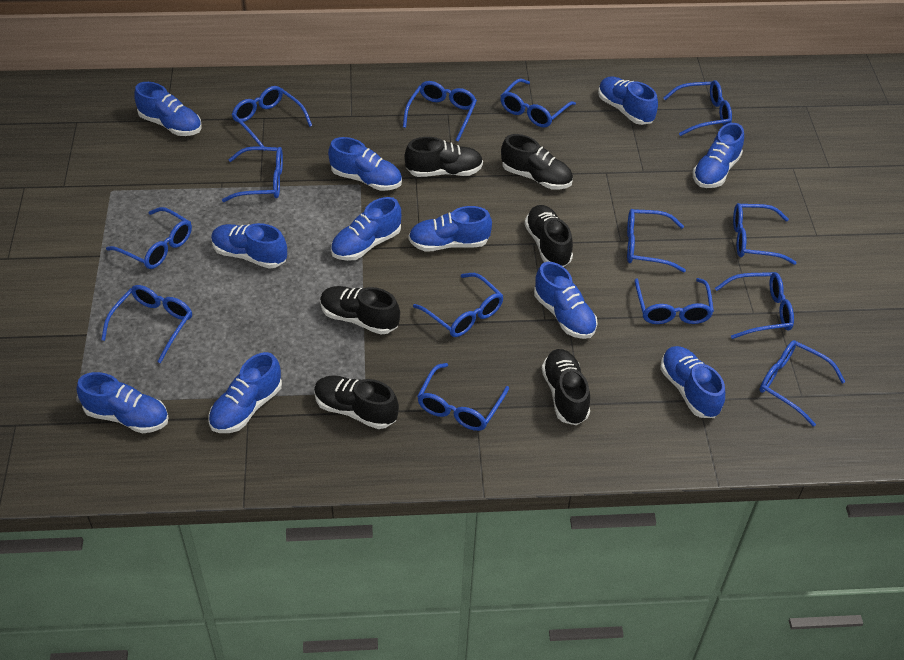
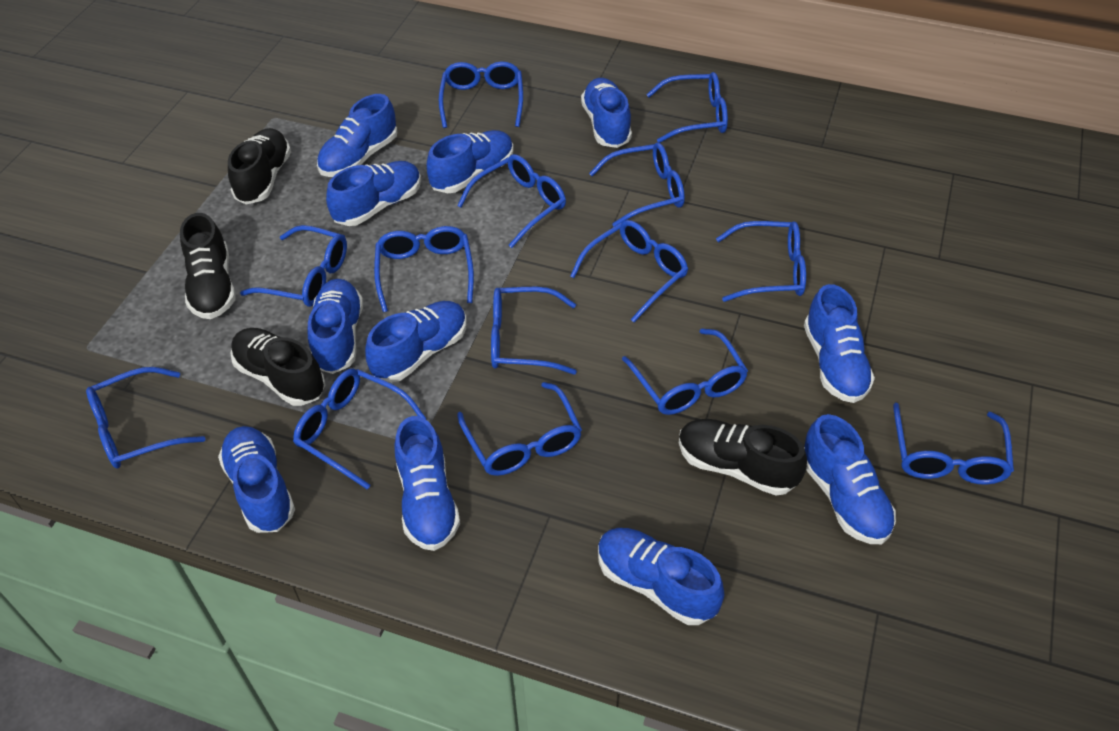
black shoe: 6 -> 4

